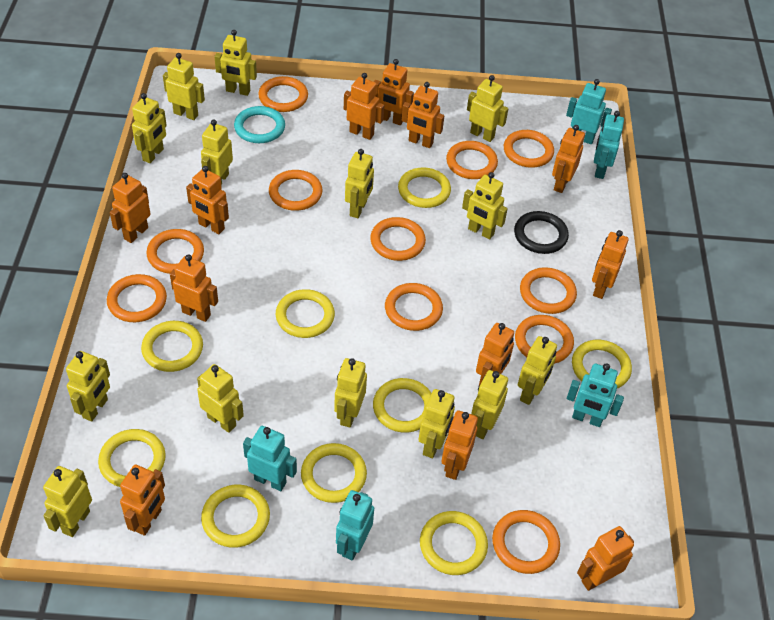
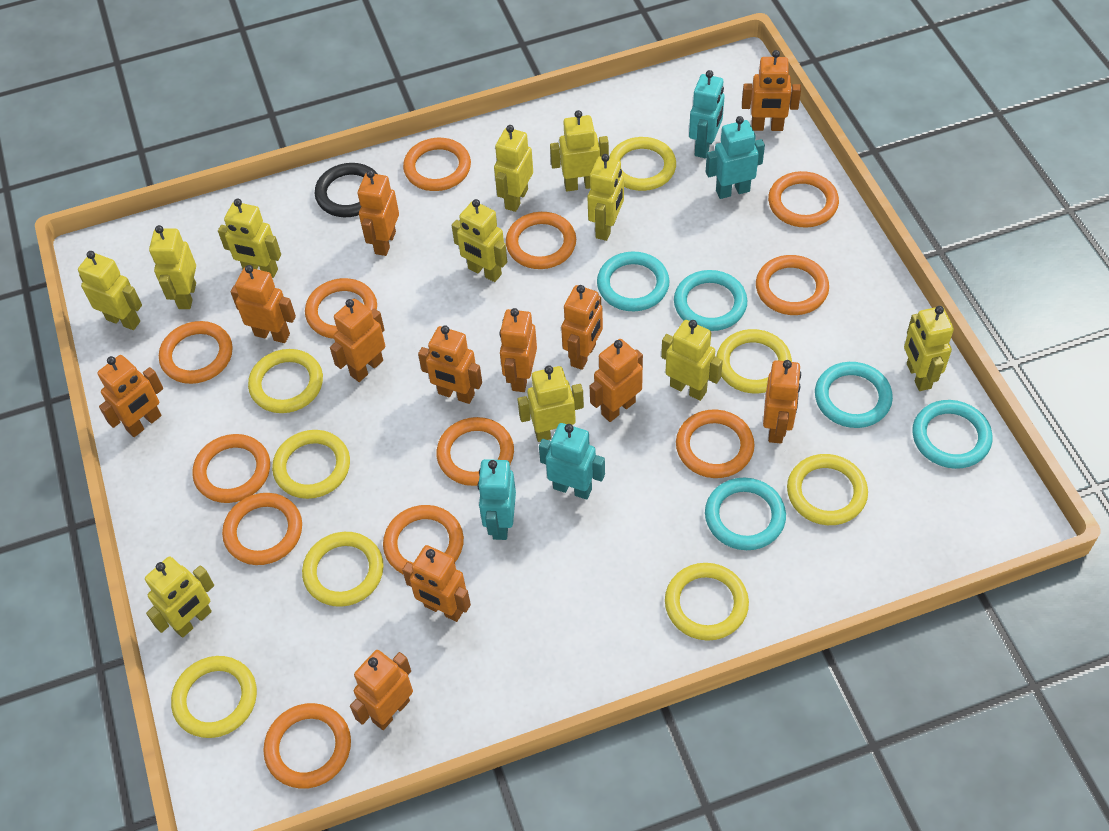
orange ring: 11 -> 12
turquoise ring: 1 -> 5
turquoise robot: 5 -> 4
yellow ring: 9 -> 8
yellow robot: 14 -> 11

